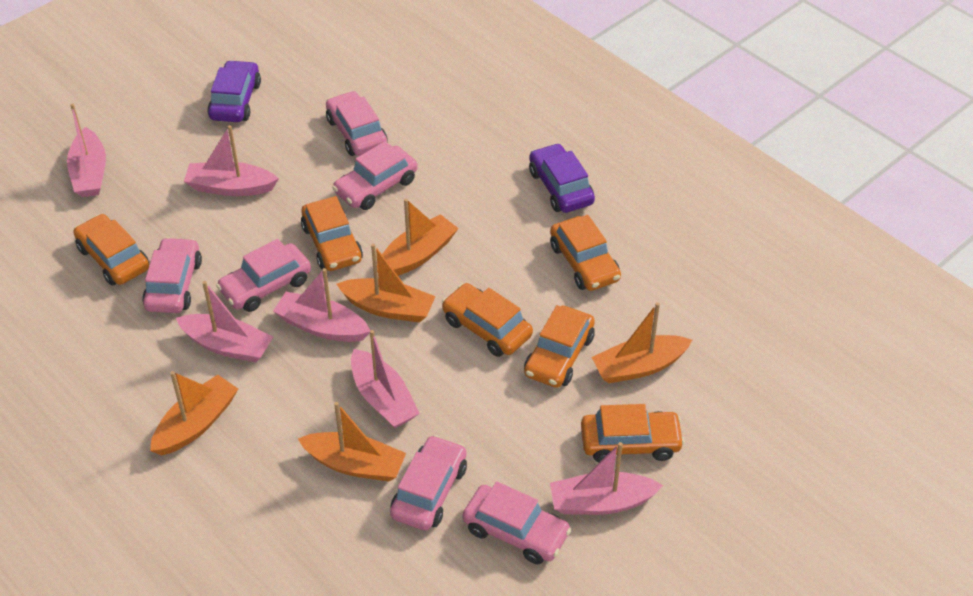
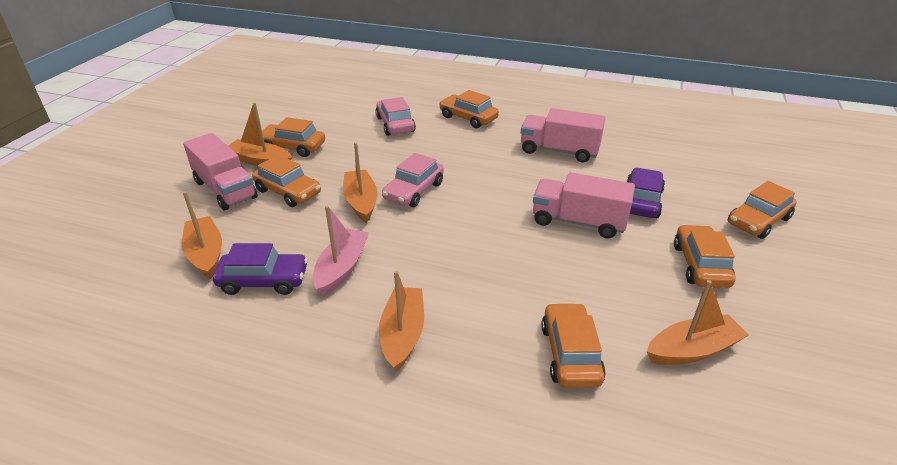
pink boat: 6 -> 1
pink car: 6 -> 2
pink truck: 0 -> 3

